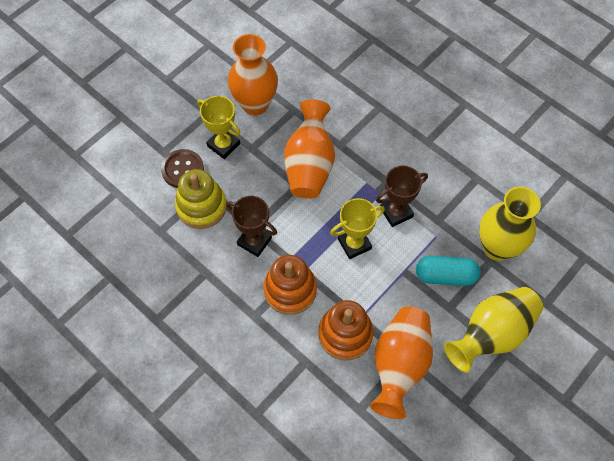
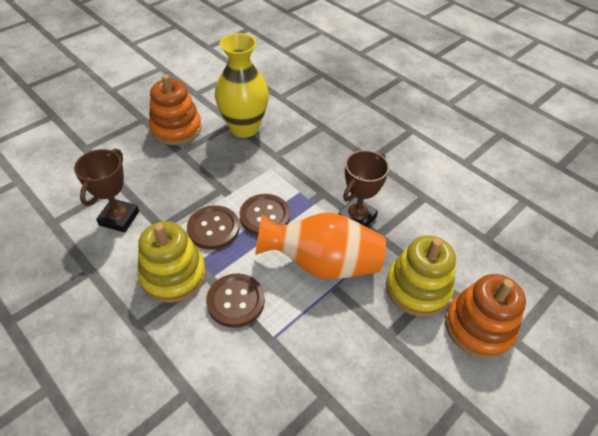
brown button: 1 -> 3
orange vase: 3 -> 1
turquoise capsule: 1 -> 0
yellow stacking toy: 1 -> 2
yellow trophy: 2 -> 0
yellow vase: 2 -> 1

